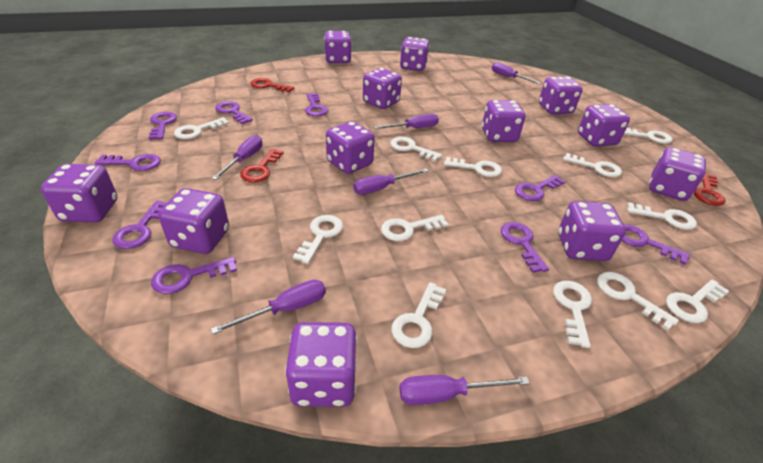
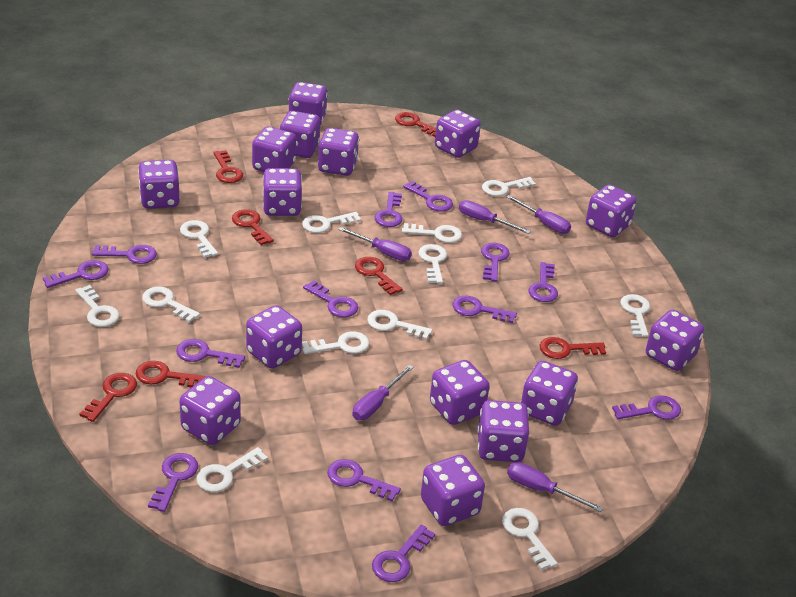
purple dice: 12 -> 15
purple key: 9 -> 13
purple screwdriver: 6 -> 5
red key: 3 -> 7

